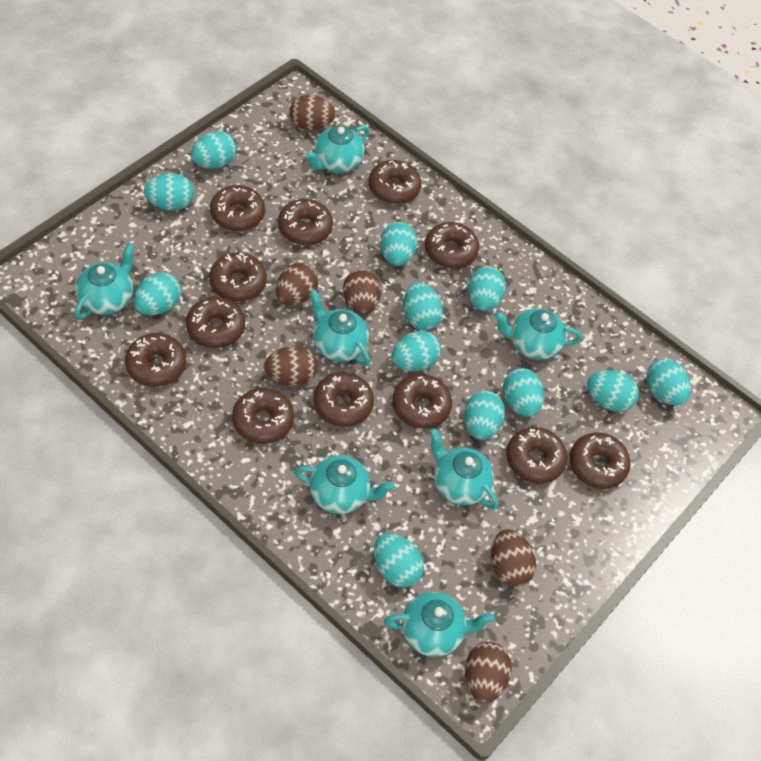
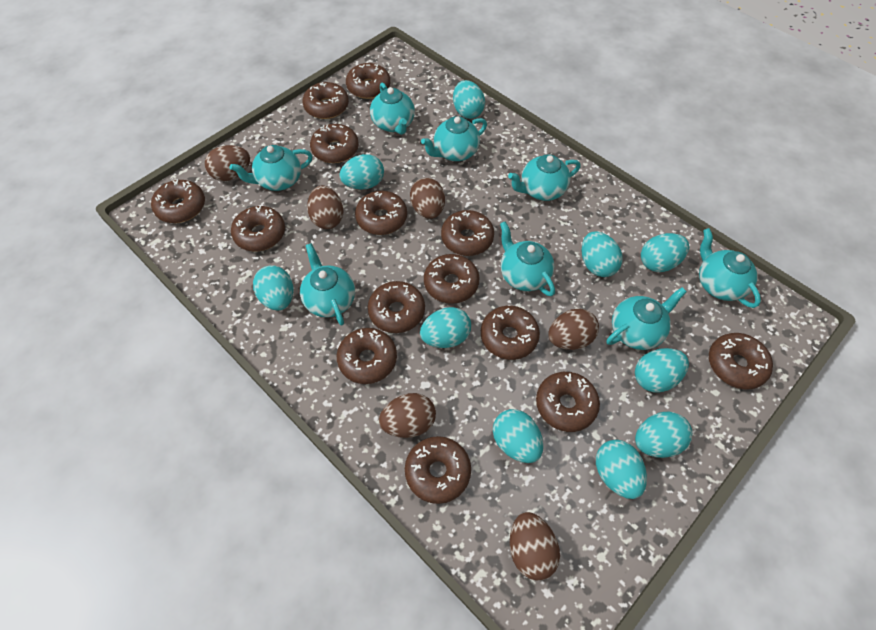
brown donut: 12 -> 14
turquoise egg: 12 -> 10
turquoise teapot: 7 -> 8

